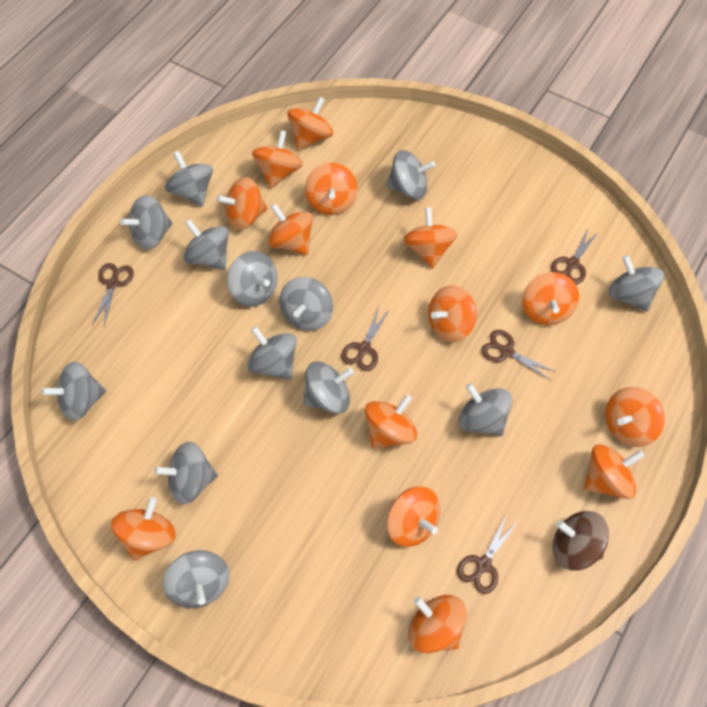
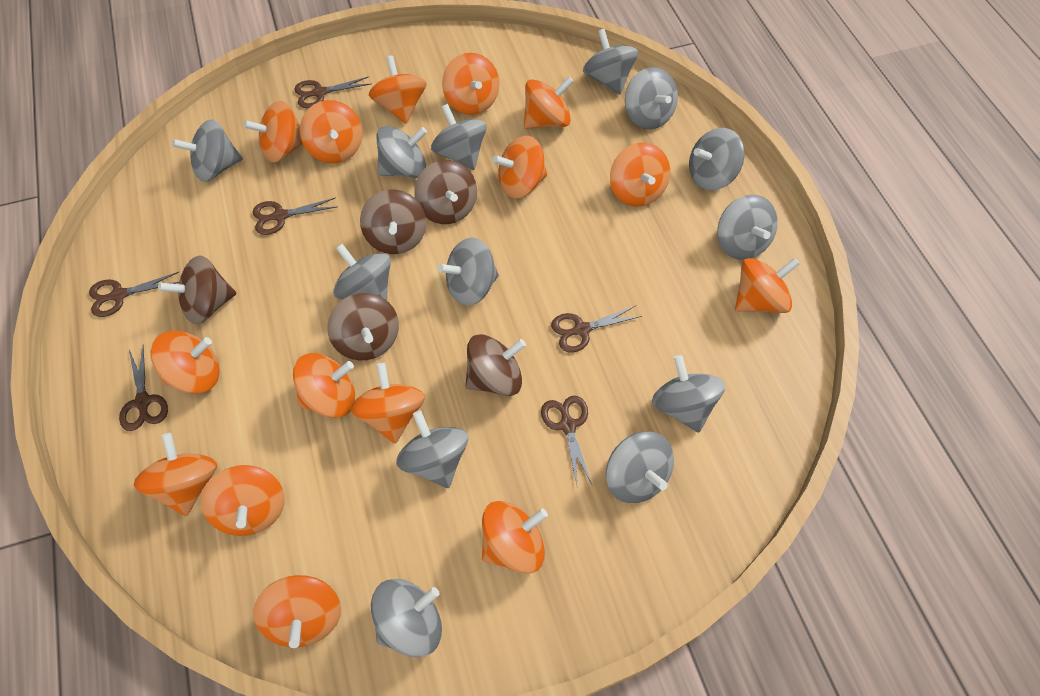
brown scissors: 5 -> 6
brown spinning top: 1 -> 5
orange spinning top: 14 -> 15

